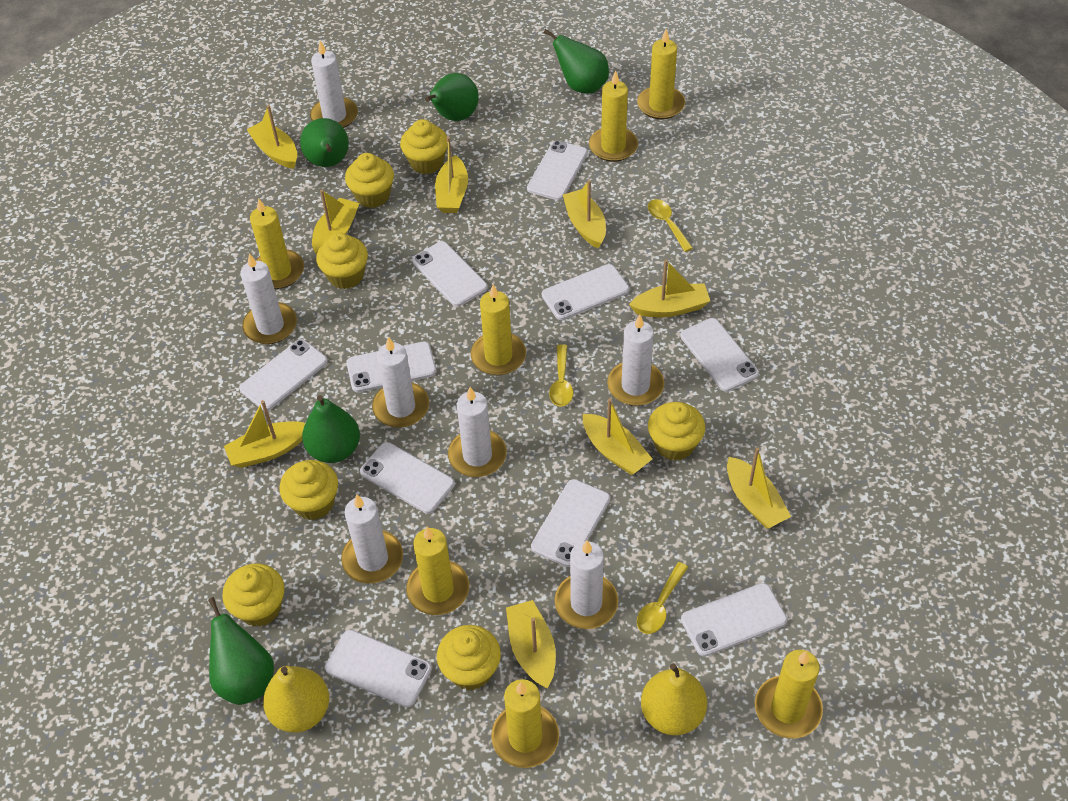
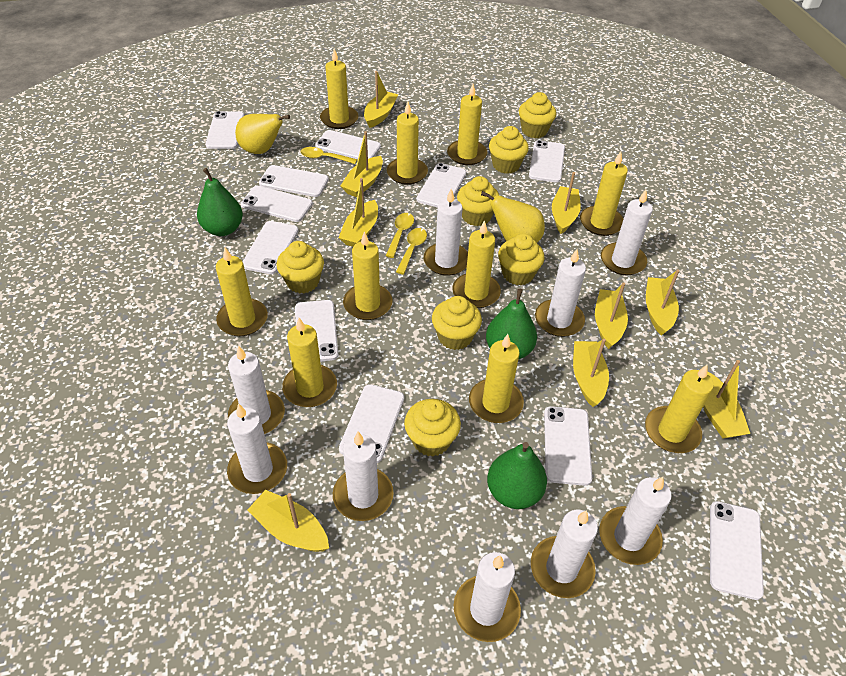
green pear: 5 -> 3
white candle: 7 -> 9
white phone: 10 -> 11
yellow candle: 7 -> 10

